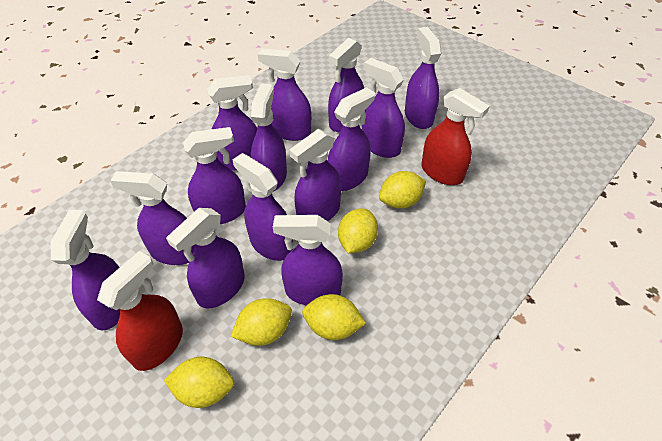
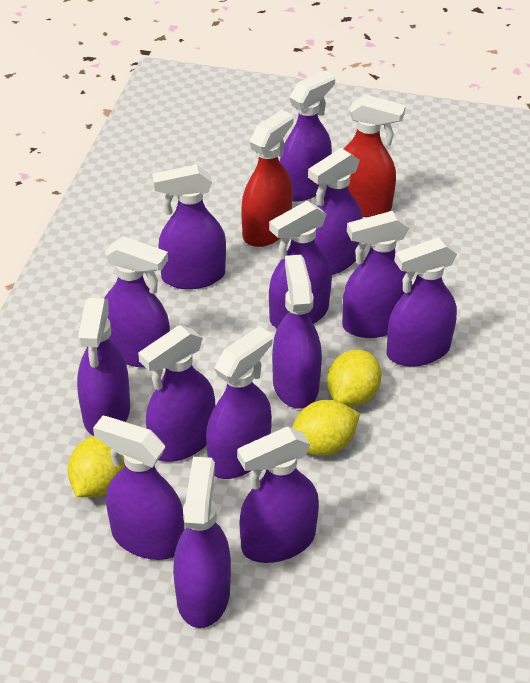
yellow lemon: 5 -> 3

